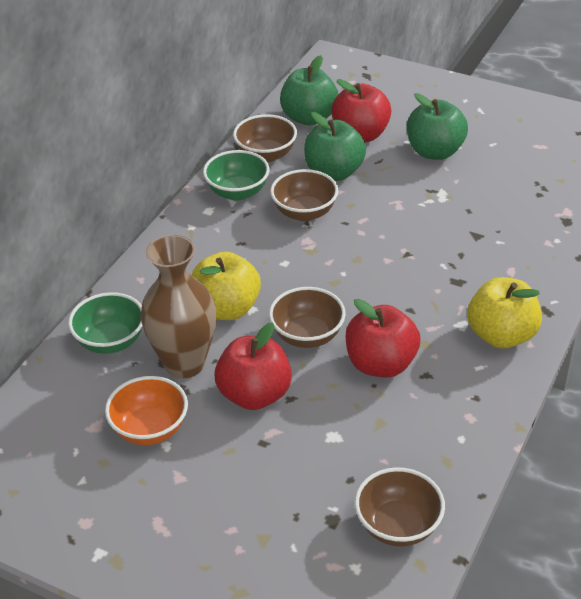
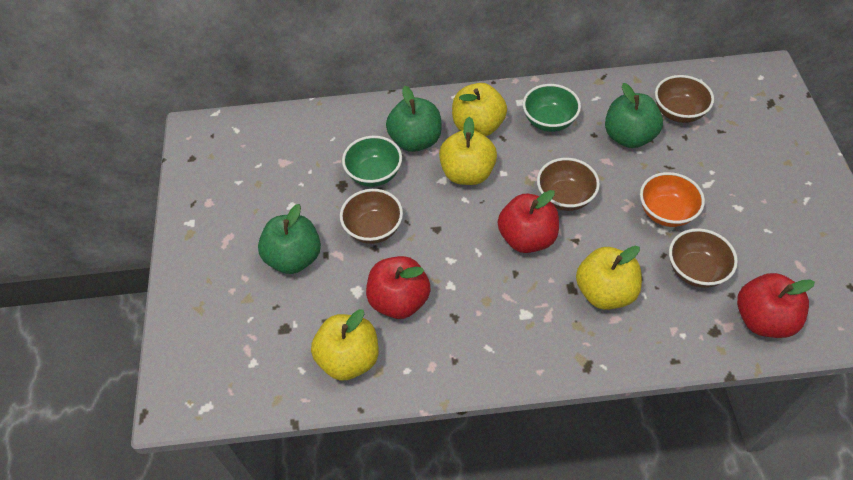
brown vase: 1 -> 0
yellow apple: 2 -> 4

